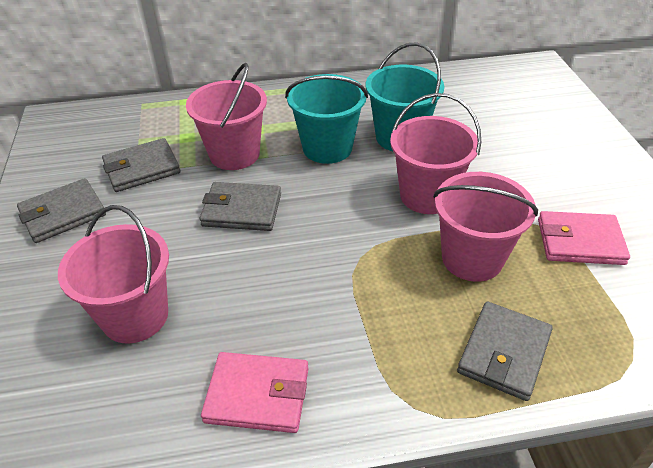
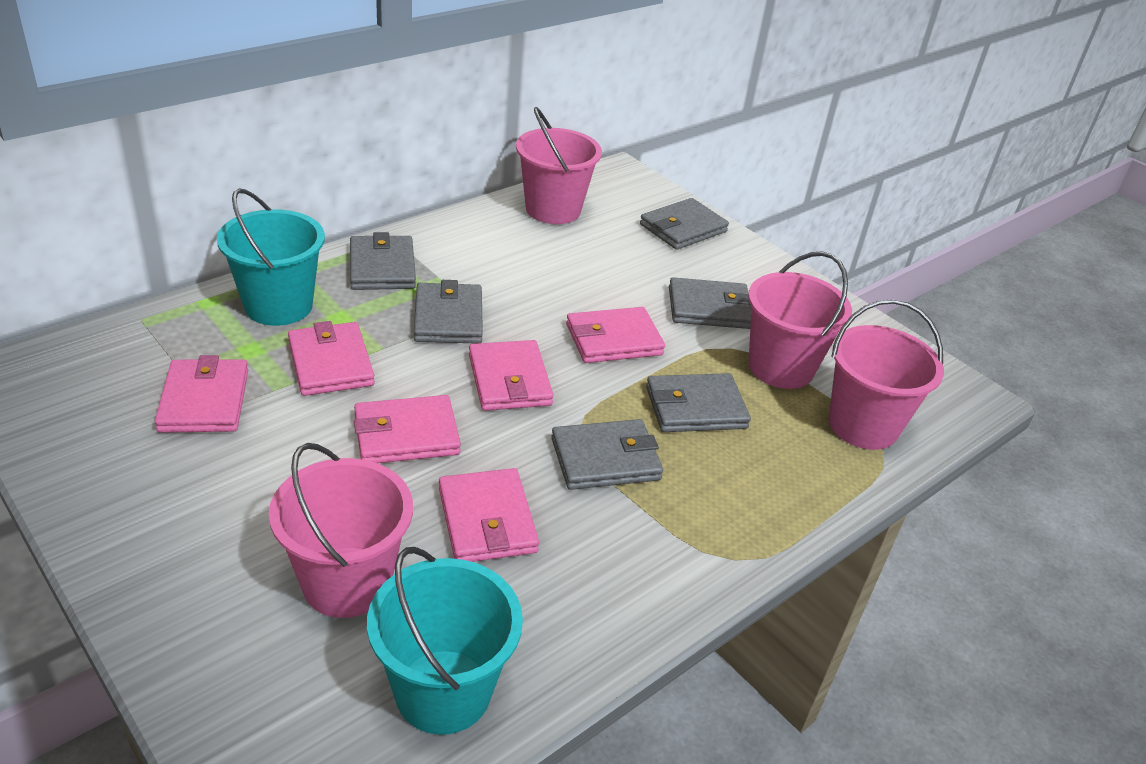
grey wallet: 4 -> 6
pink wallet: 2 -> 6

